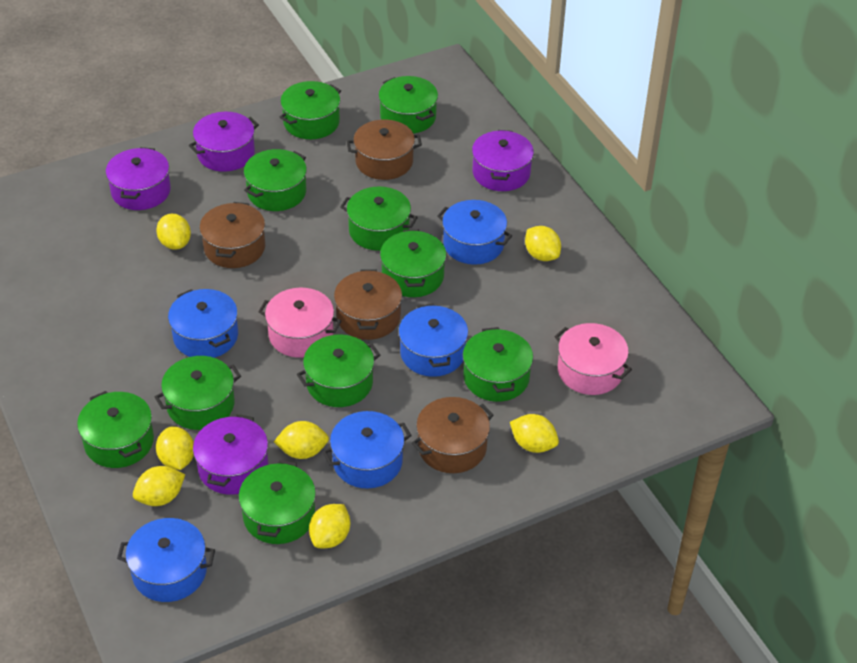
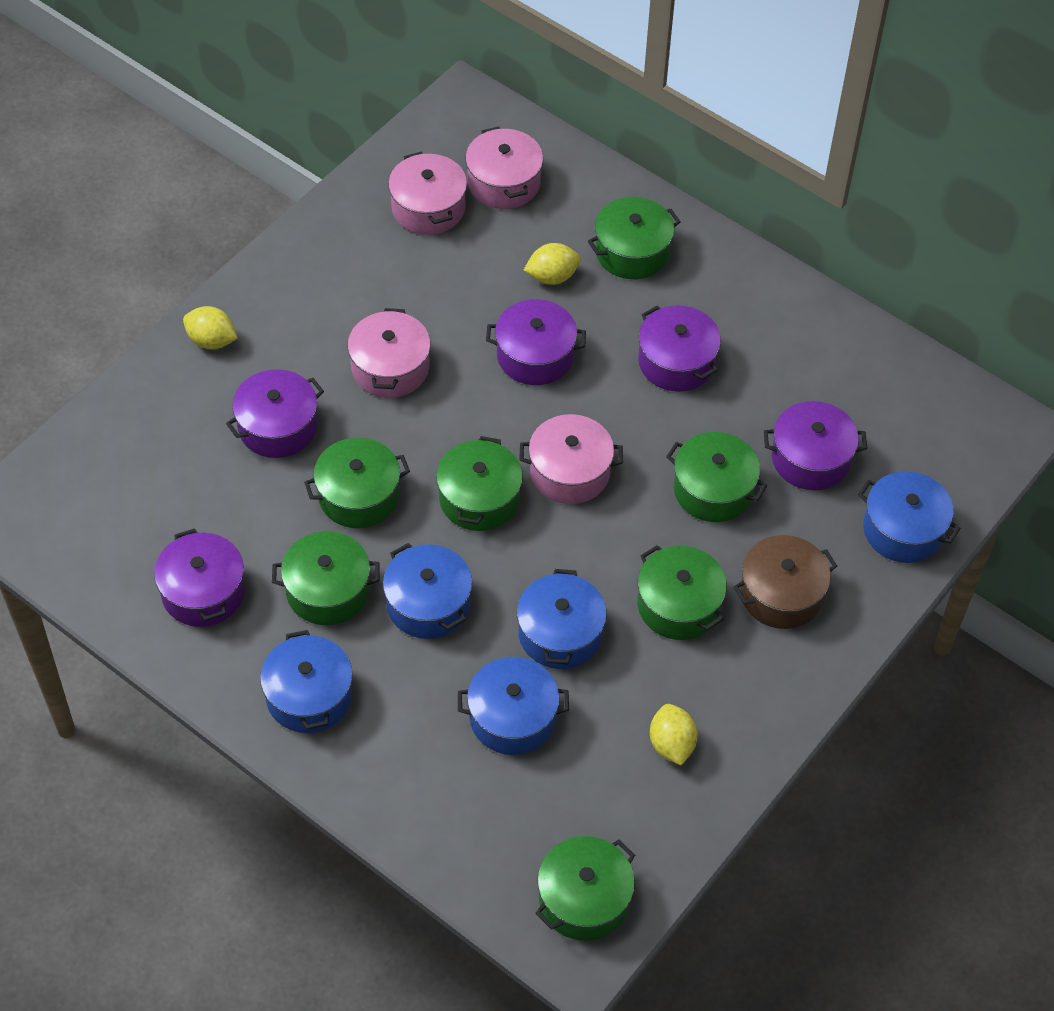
brown pot: 4 -> 1
green pot: 10 -> 7
pink pot: 2 -> 4
purple pot: 4 -> 5
yellow lemon: 7 -> 3

